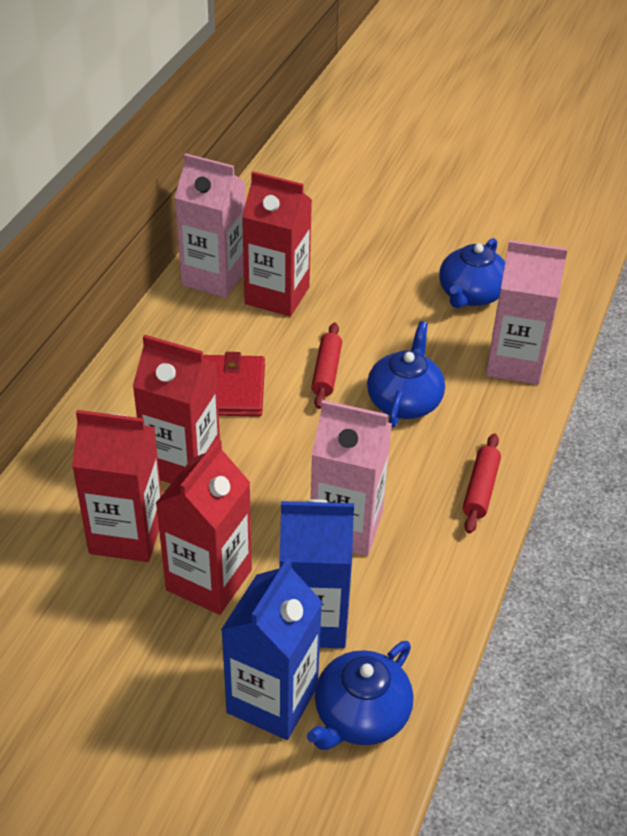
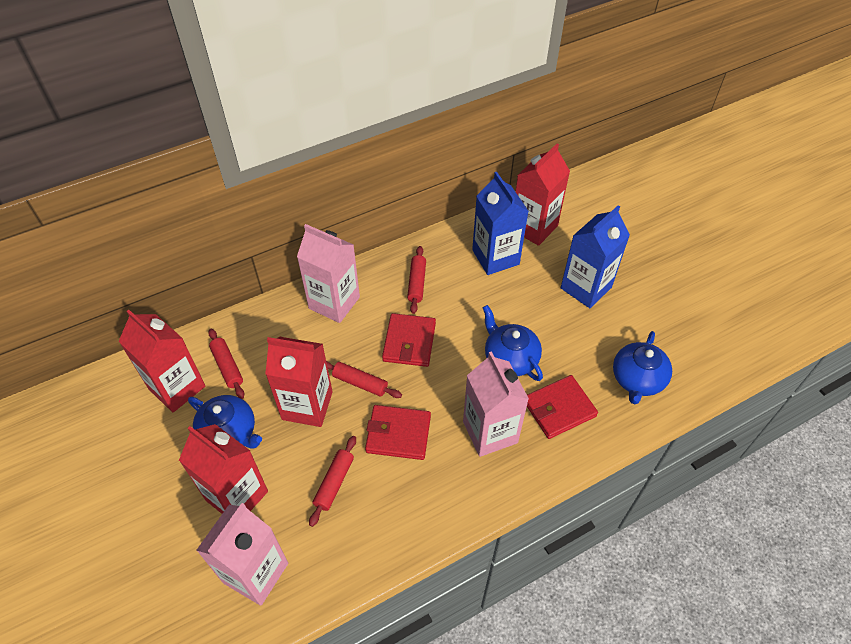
red rolling pin: 2 -> 4
red wallet: 1 -> 3

